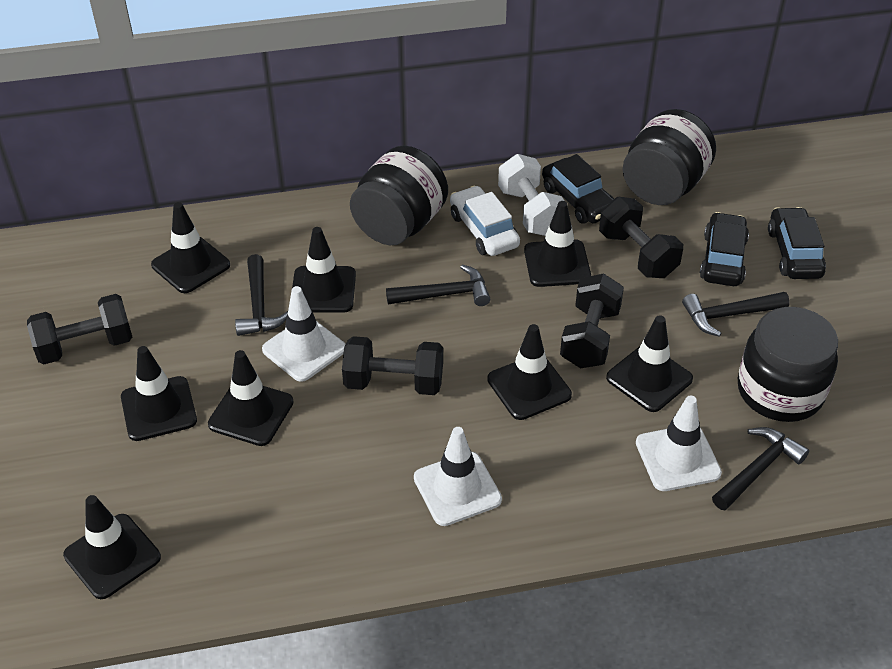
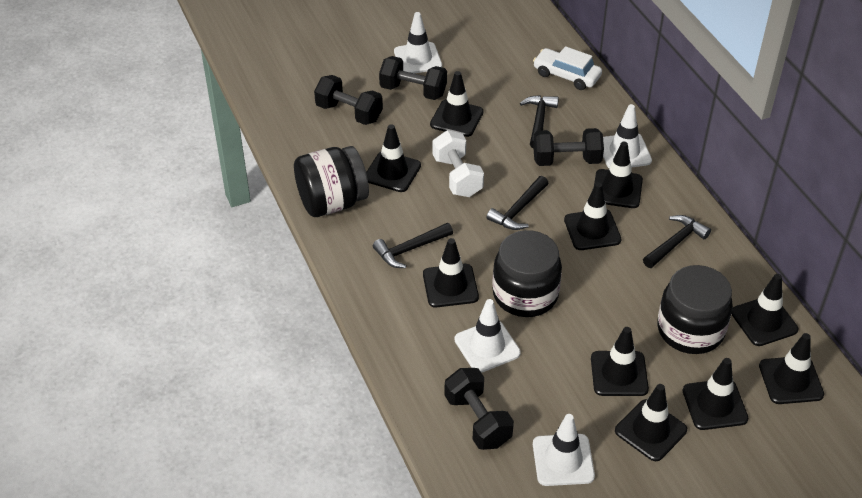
black car: 3 -> 0
black traffic cone: 8 -> 10
white traffic cone: 3 -> 4

